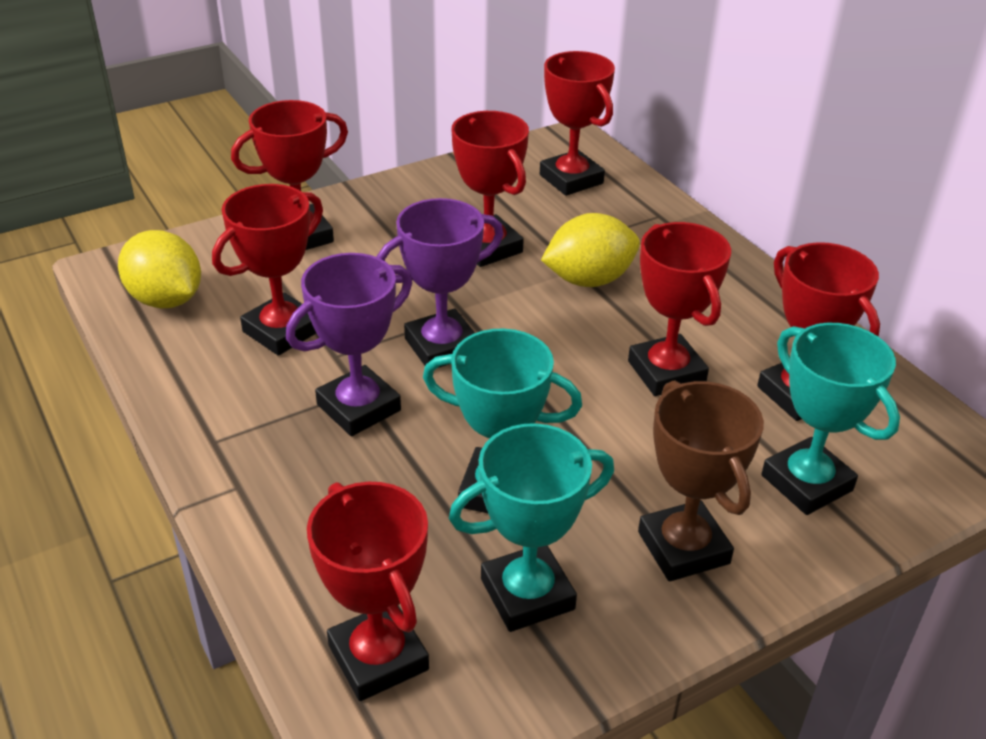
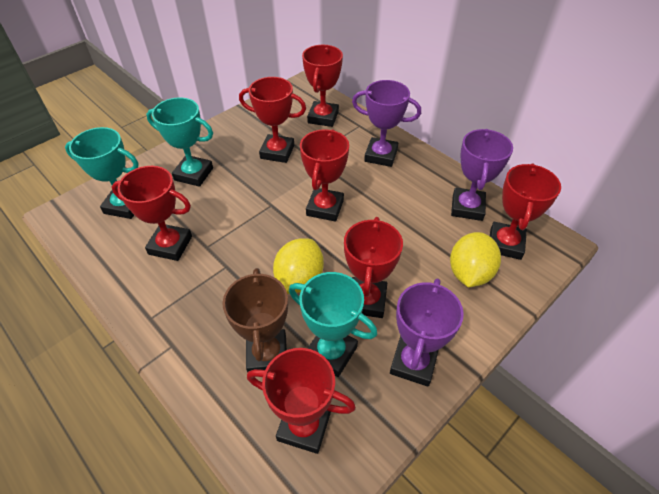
purple trophy: 2 -> 3

